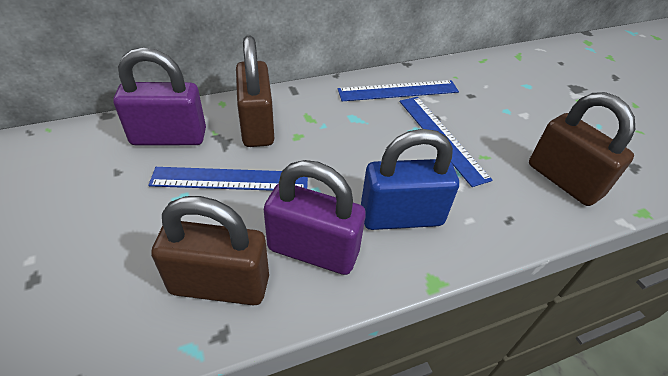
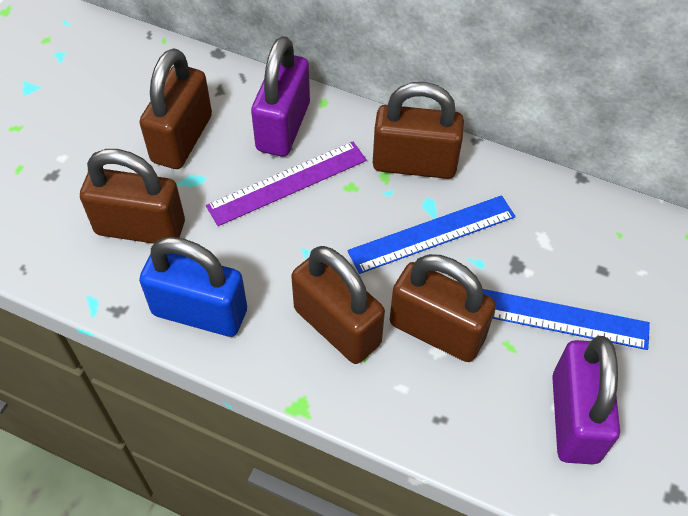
blue ruler: 3 -> 2
brown padlock: 3 -> 5
purple ruler: 0 -> 1

